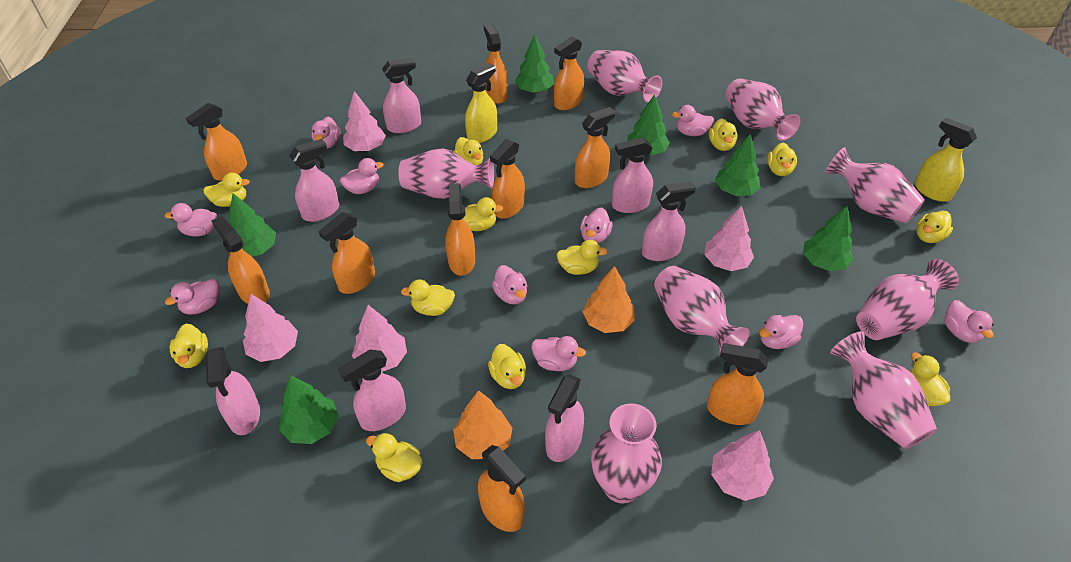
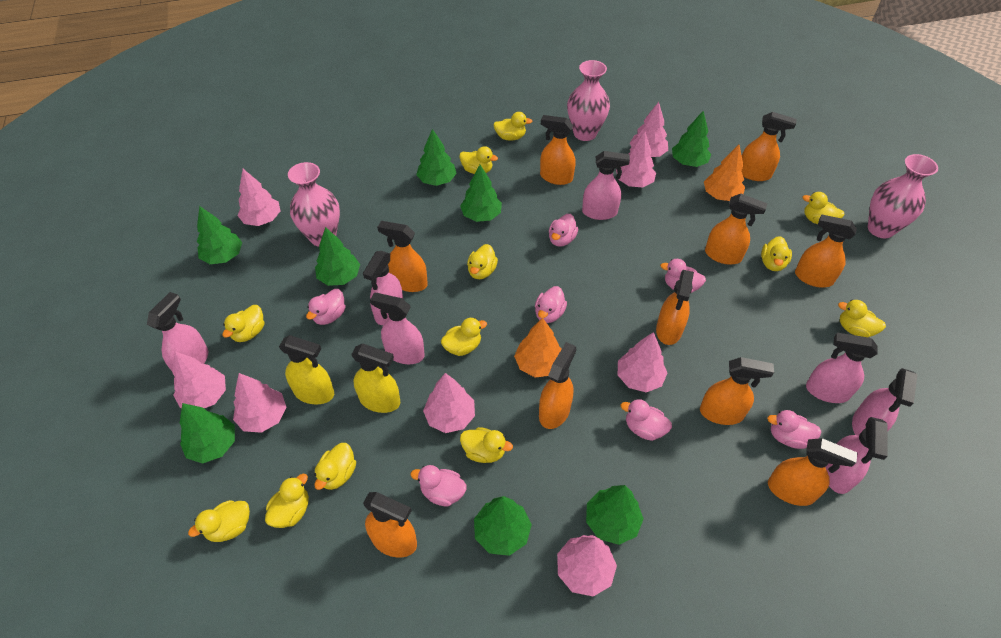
green tree: 6 -> 8
pink duck: 10 -> 7
pink tree: 5 -> 8
pink vase: 8 -> 3

